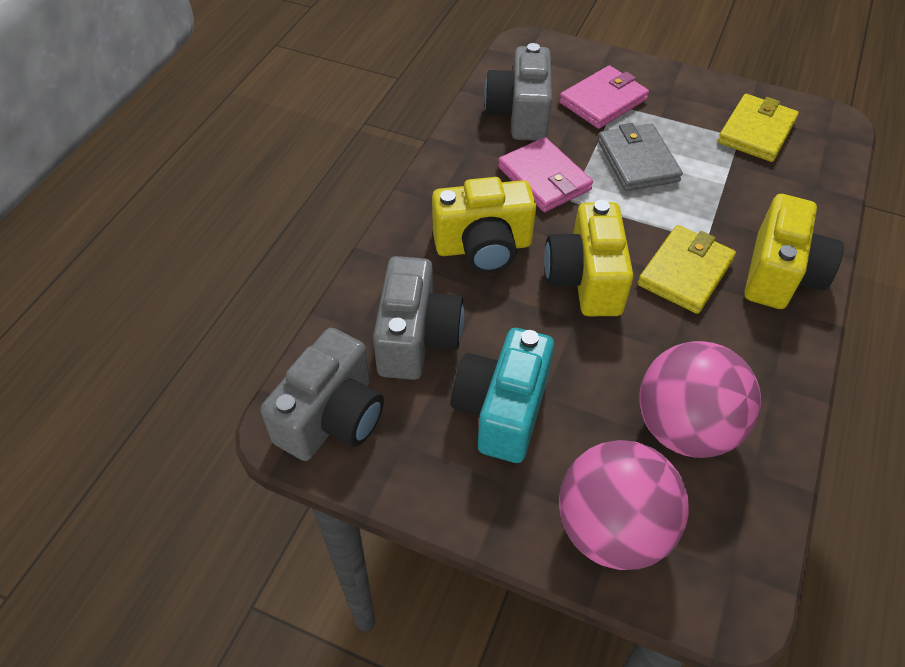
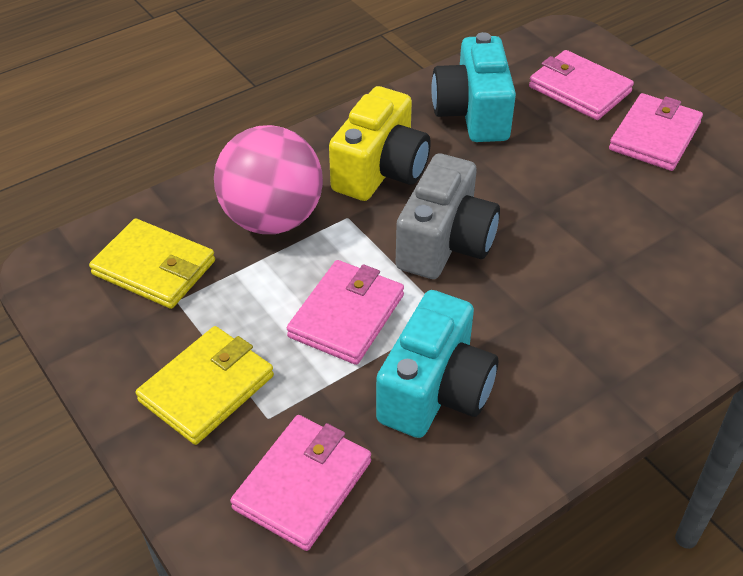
grey camera: 3 -> 1
grey wallet: 1 -> 0
pink ball: 2 -> 1
pink wallet: 2 -> 4
turquoise camera: 1 -> 2
yellow camera: 3 -> 1

